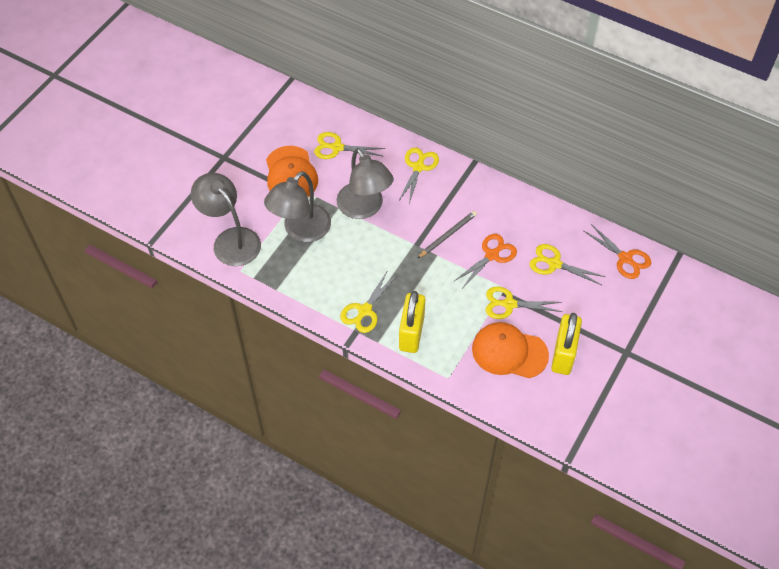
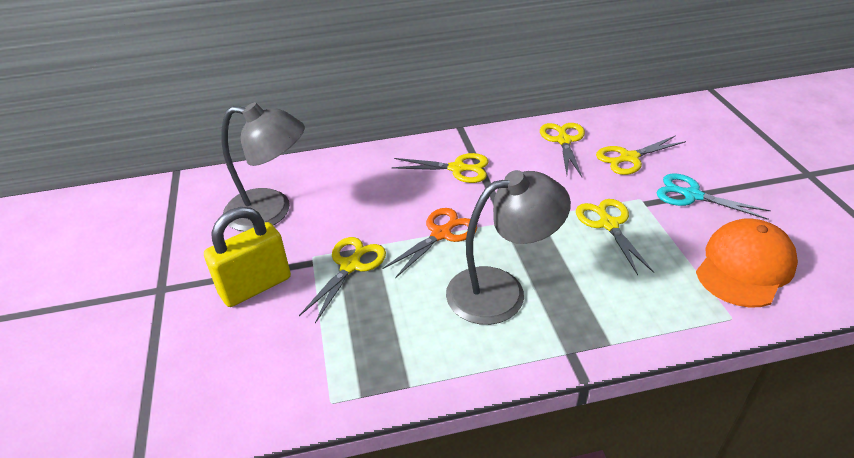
grey lamp: 3 -> 2
grey pencil: 1 -> 0
orange cap: 2 -> 1
orange scissors: 2 -> 1
turquoise scissors: 0 -> 1
yellow padlock: 2 -> 1

